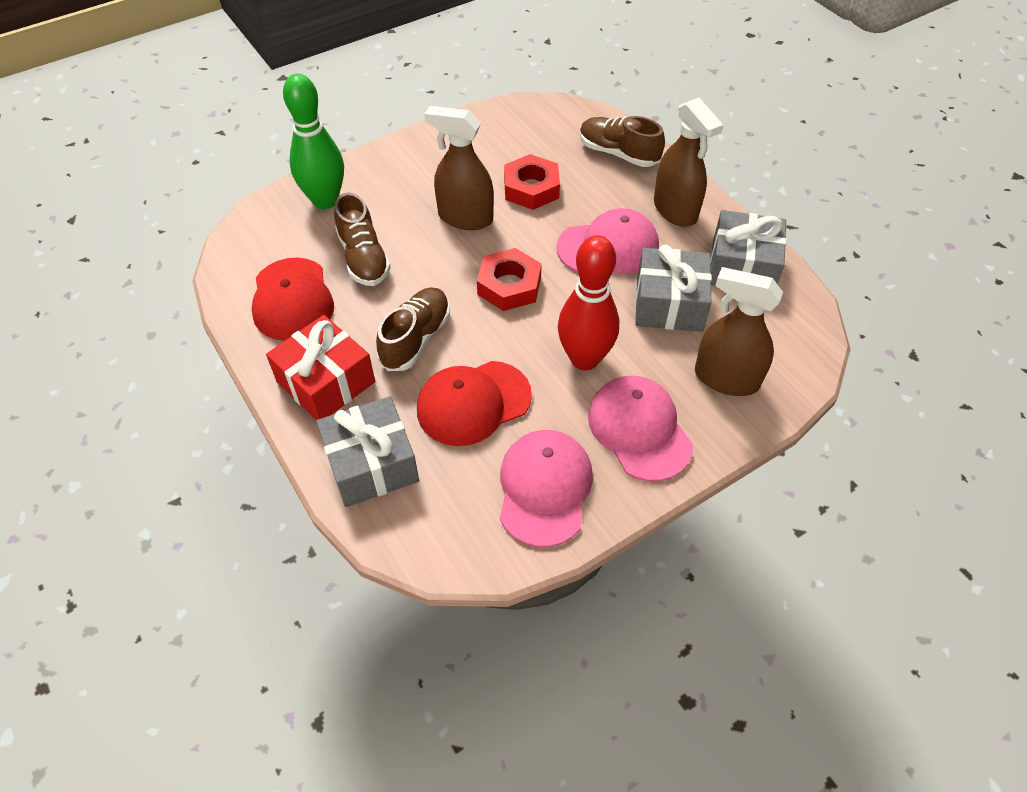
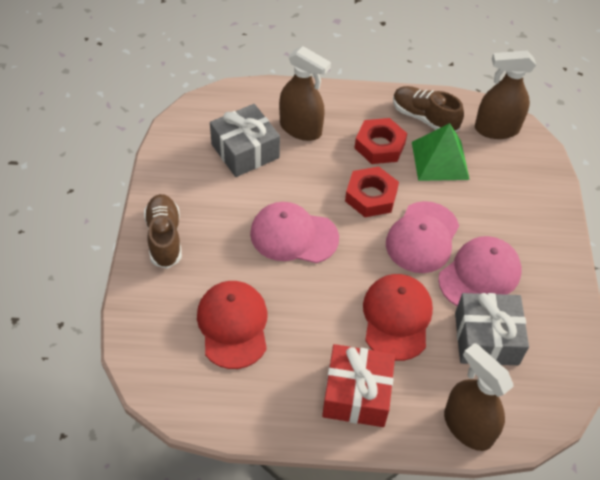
brown shoe: 3 -> 2
green bowling pin: 1 -> 0
green pyramid: 0 -> 1
grey gift: 3 -> 2
red bowling pin: 1 -> 0

